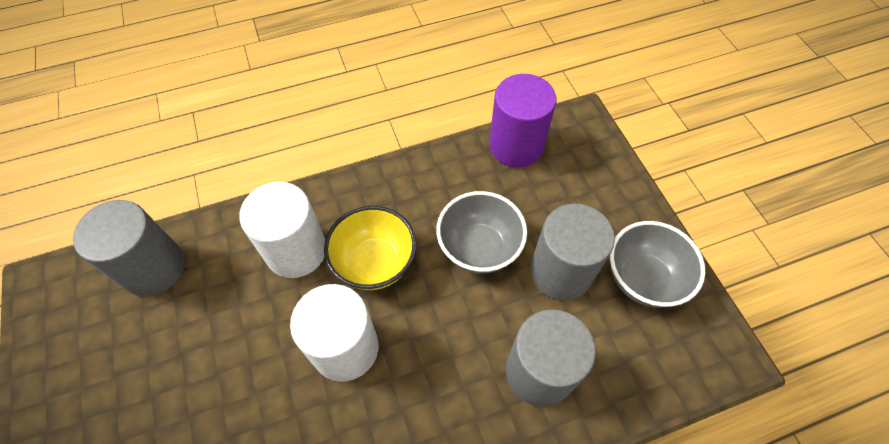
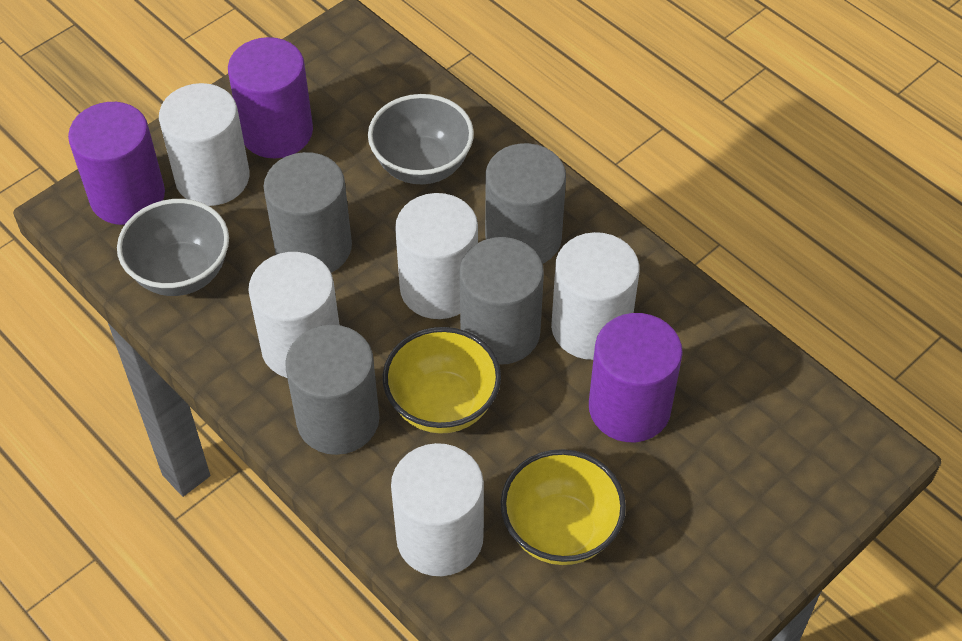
grey cylinder: 3 -> 4
purple cylinder: 1 -> 3
white cylinder: 2 -> 5
yellow bowl: 1 -> 2

